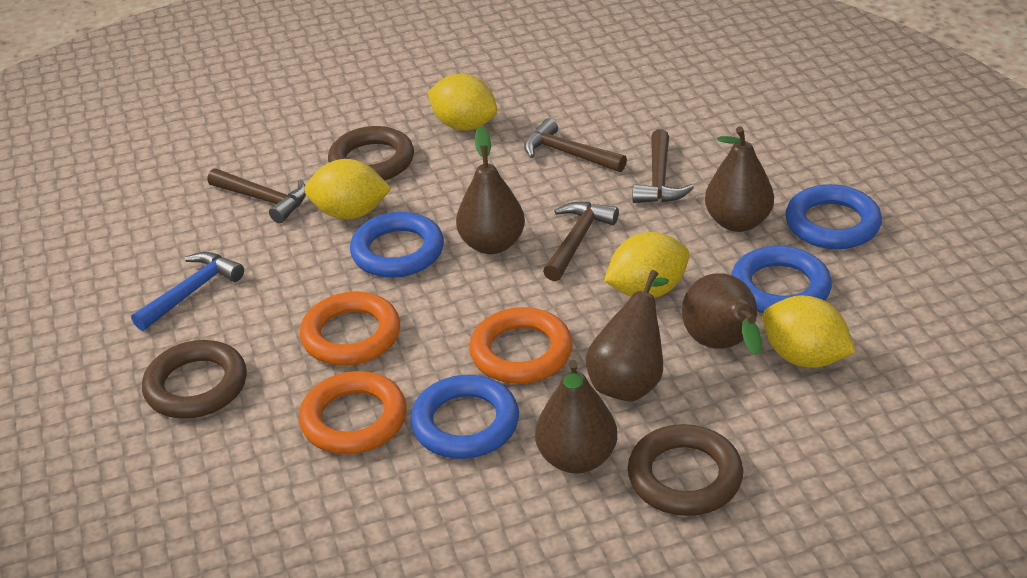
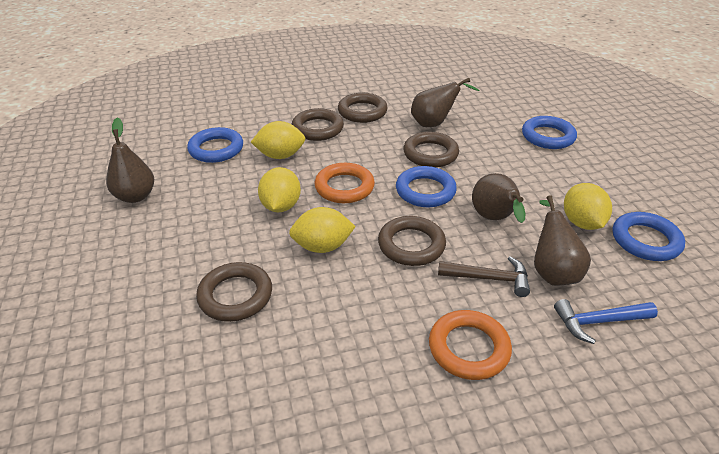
brown hammer: 4 -> 1
brown pear: 5 -> 4
brown ring: 3 -> 5
orange ring: 3 -> 2

